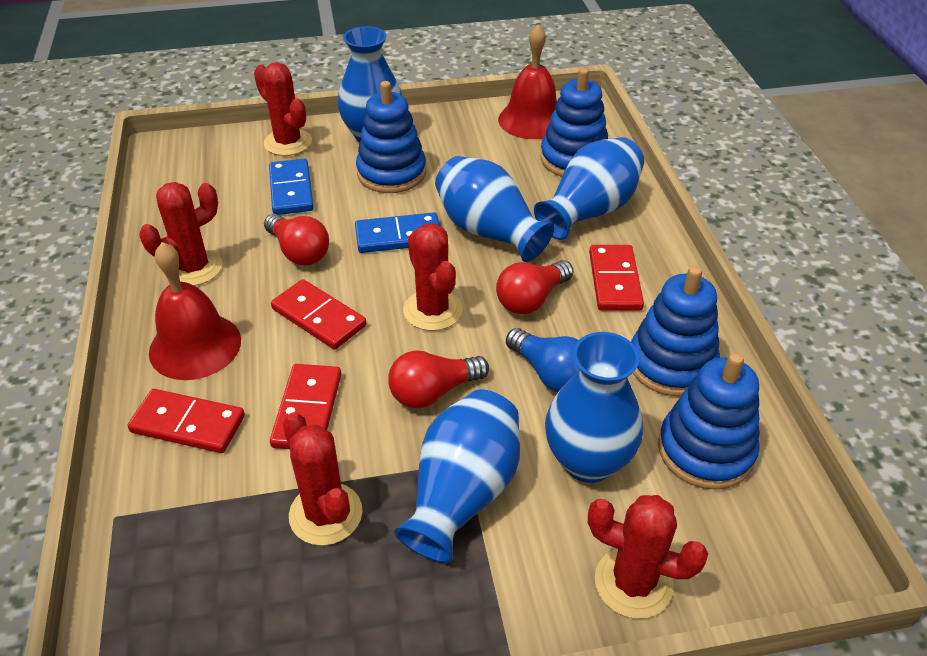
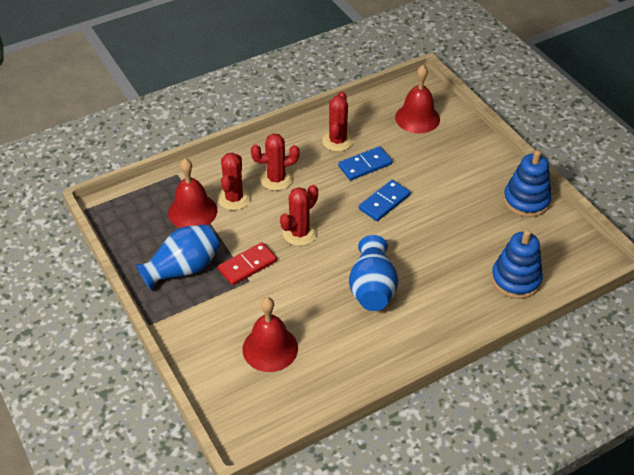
blue light bulb: 1 -> 0
blue stacking toy: 4 -> 2
blue vase: 5 -> 2
red bell: 2 -> 3
red cactus: 5 -> 4
red domino: 4 -> 1
red light bulb: 3 -> 0

